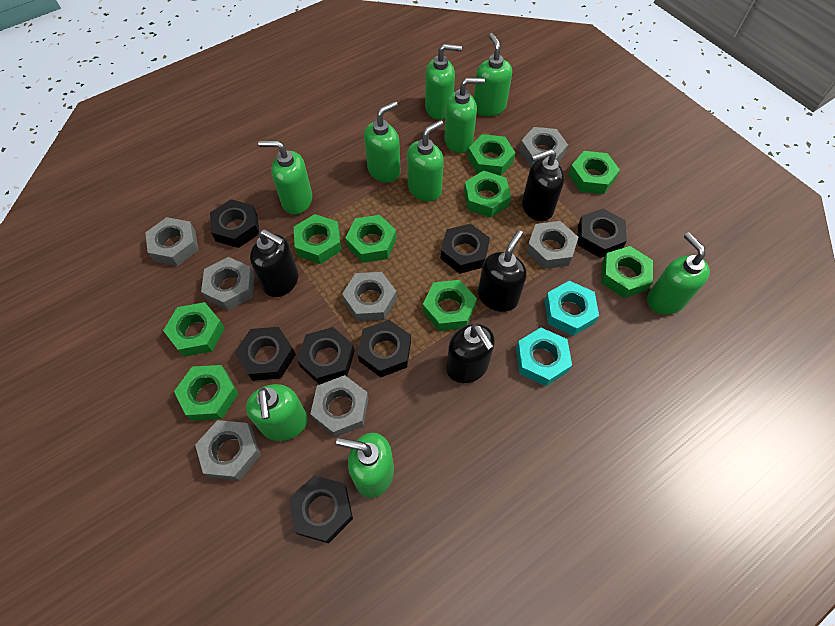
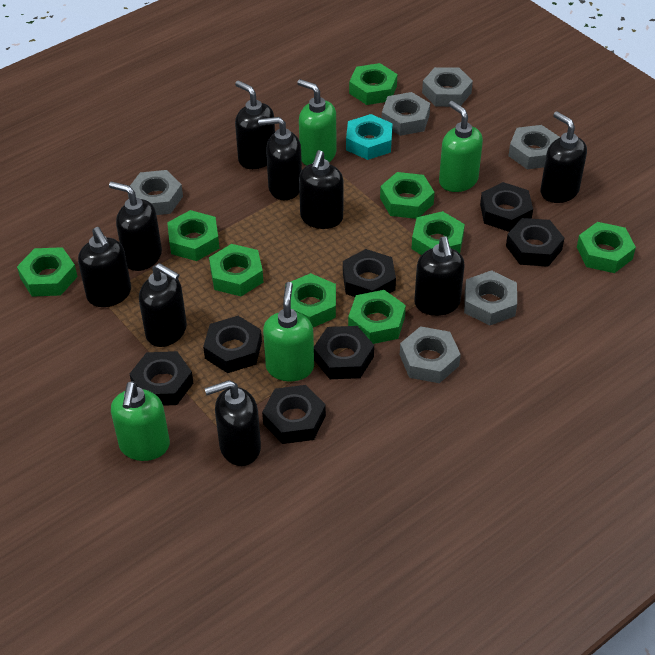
black soap dispenser: 4 -> 9
green soap dispenser: 9 -> 4
grey nut: 7 -> 6
turquoise nut: 2 -> 1

